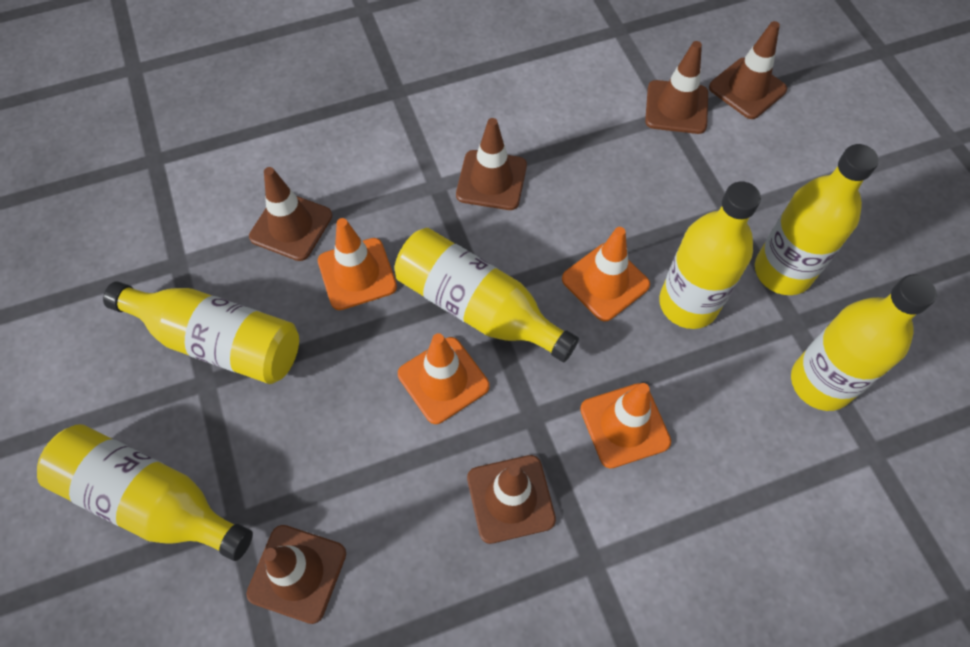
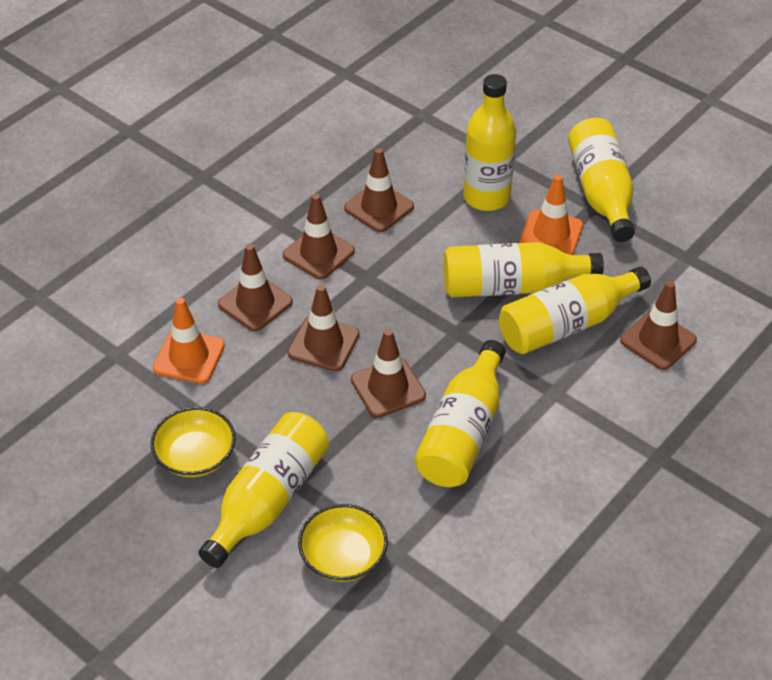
orange traffic cone: 4 -> 2
yellow bowl: 0 -> 2

